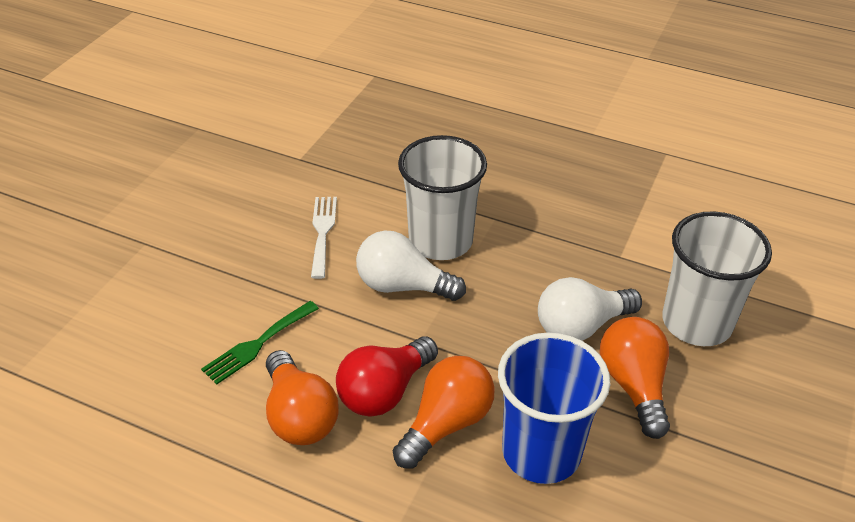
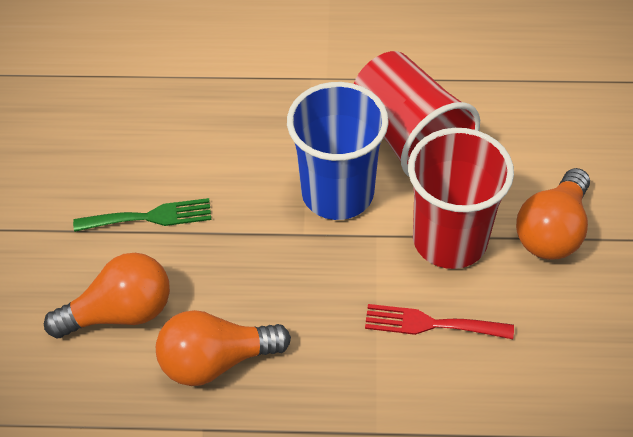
red cup: 0 -> 2
red fork: 0 -> 1
red light bulb: 1 -> 0
white cup: 2 -> 0
white fork: 1 -> 0
white light bulb: 2 -> 0

